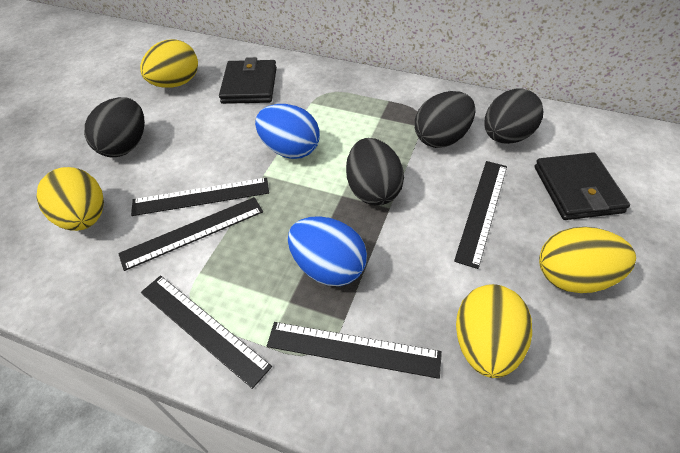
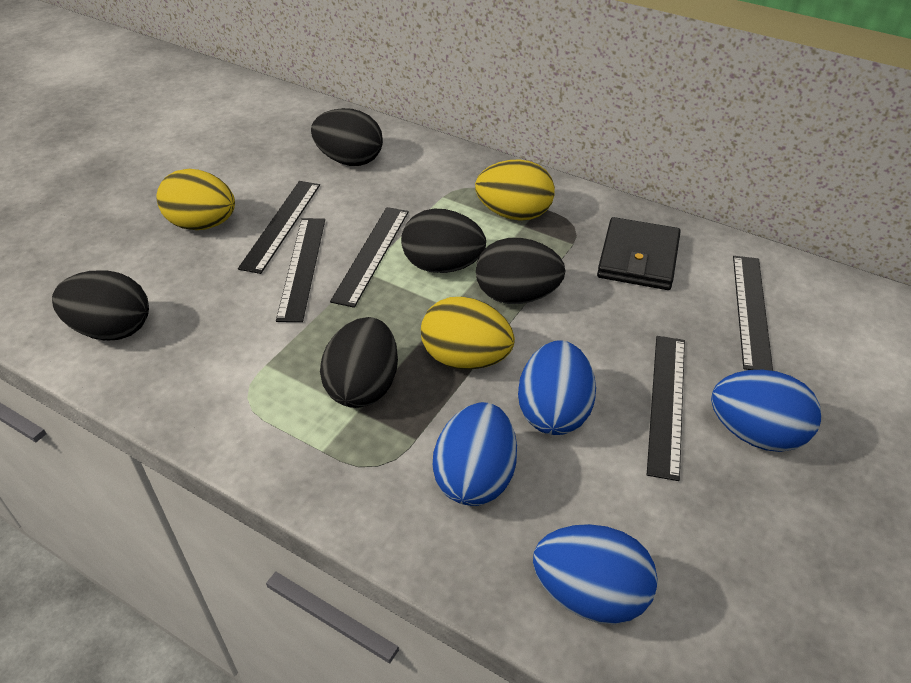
black egg: 4 -> 5
black wallet: 2 -> 1
blue egg: 2 -> 4
yellow egg: 4 -> 3

